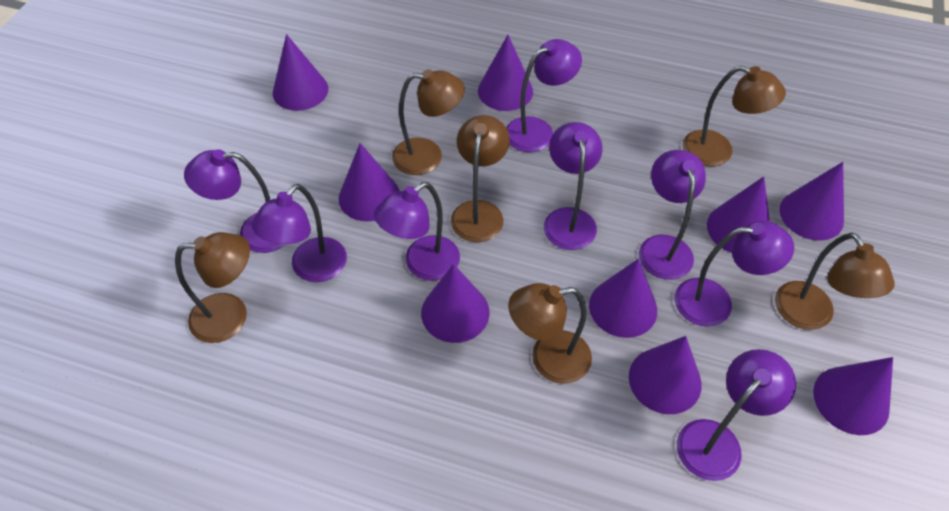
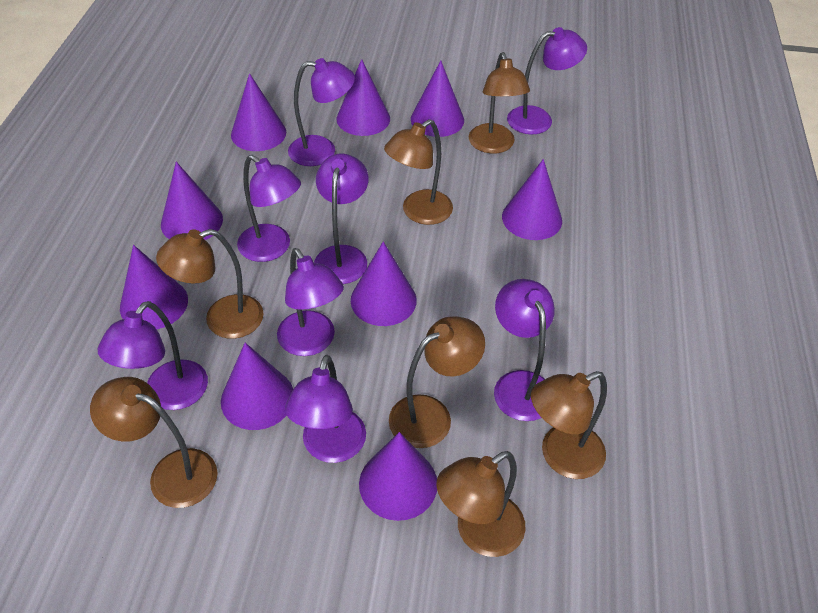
brown lamp: 6 -> 7

